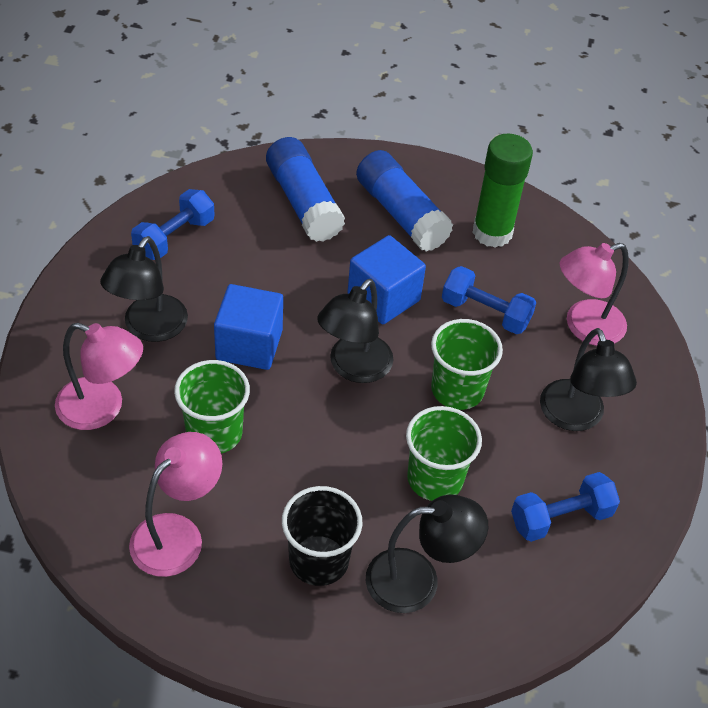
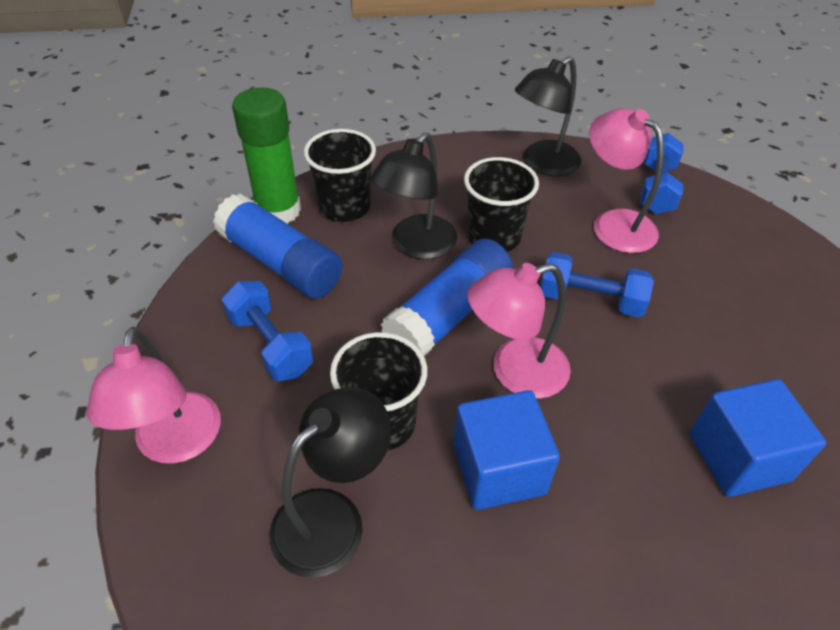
black cup: 1 -> 3
black lamp: 4 -> 3
green cup: 3 -> 0

